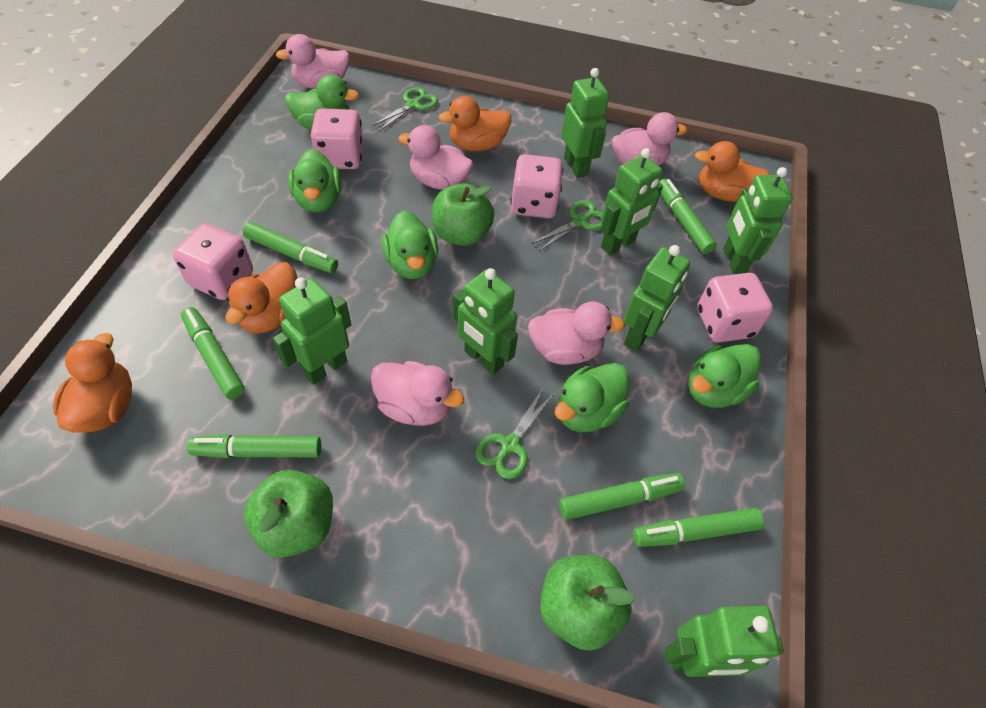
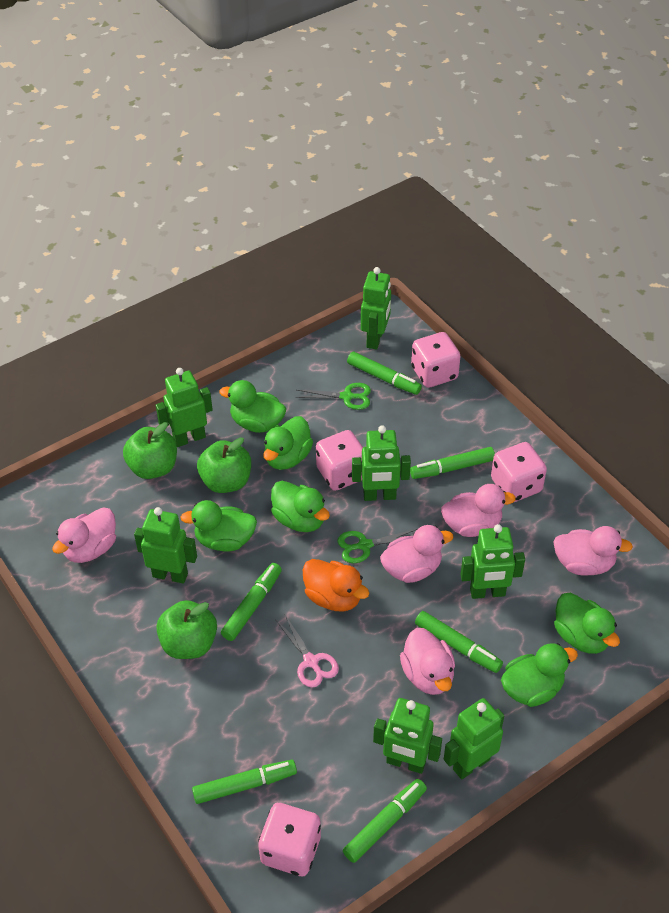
green duck: 5 -> 6
green scissors: 3 -> 2
orange duck: 4 -> 1
pink scissors: 0 -> 1

